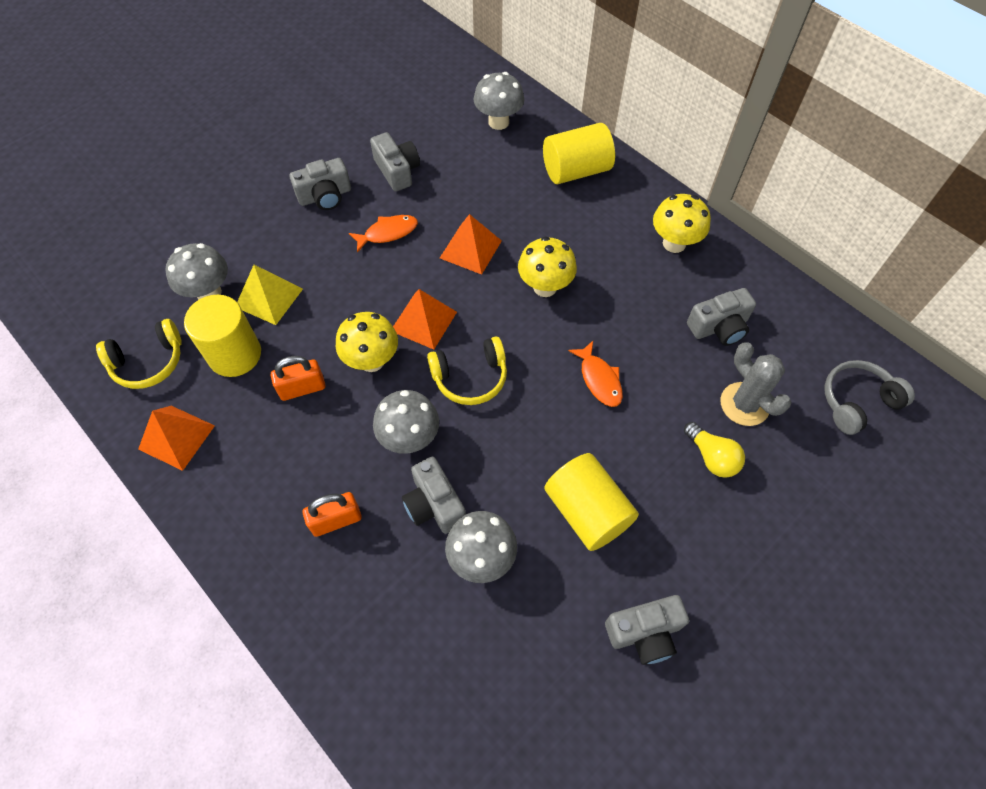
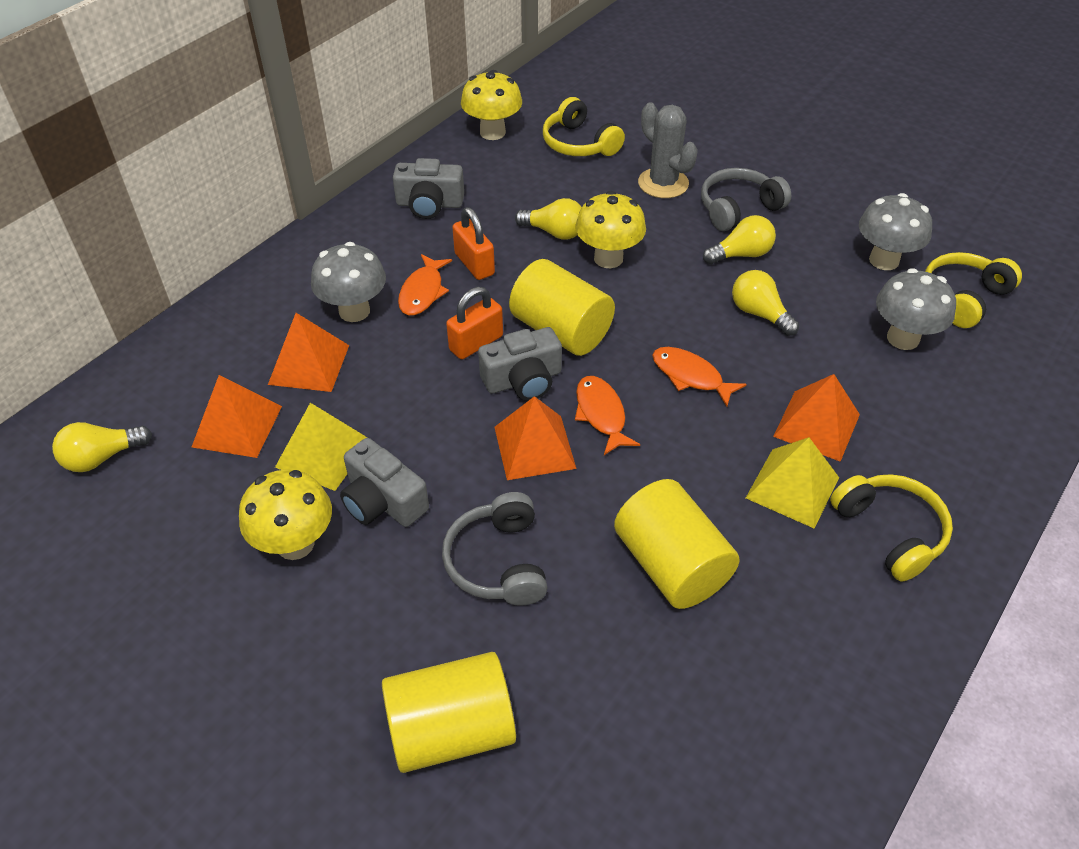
grey camera: 5 -> 3
grey headphones: 1 -> 2
grey mushroom: 4 -> 3
orange fish: 2 -> 3
orange pyramid: 3 -> 4
yellow headphones: 2 -> 3
yellow light bulb: 1 -> 4
yellow pyramid: 1 -> 2

